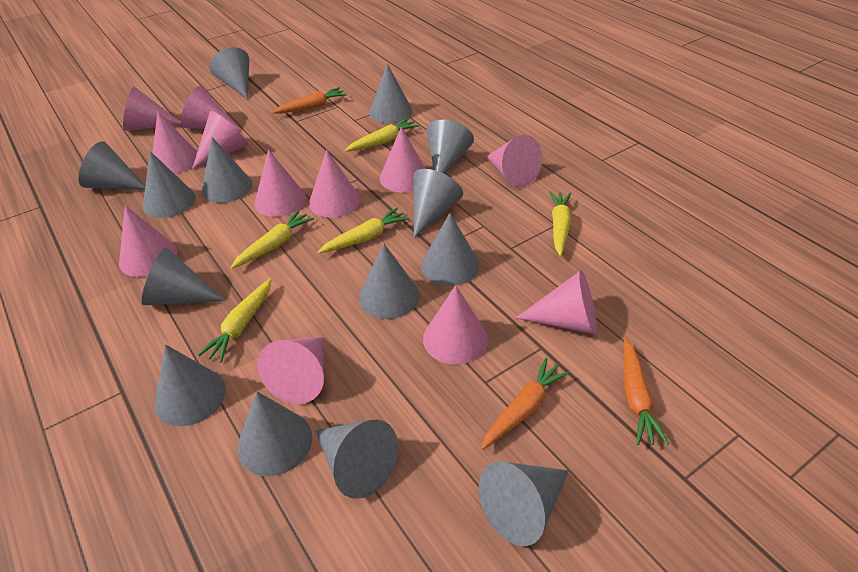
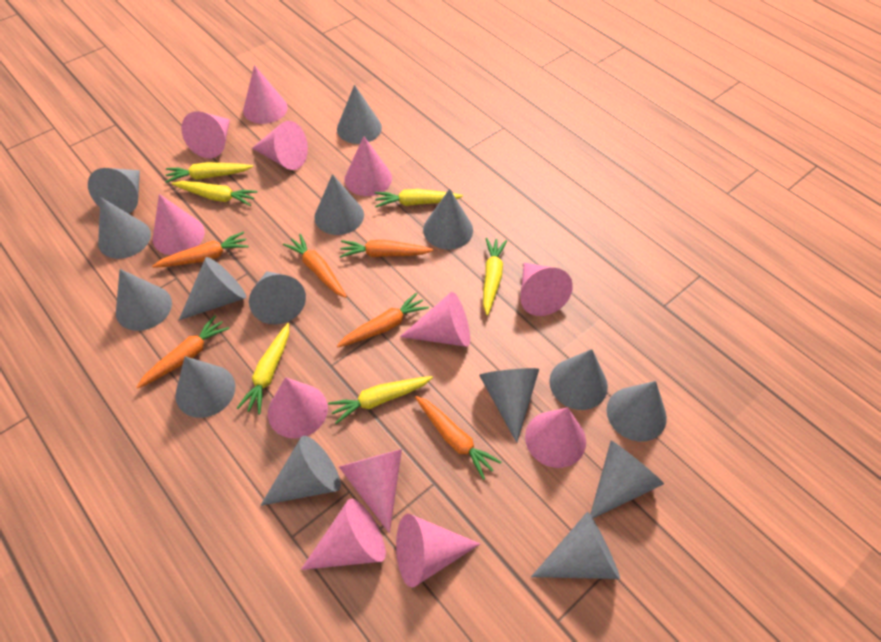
grey cone: 14 -> 15
orange carrot: 3 -> 6
yellow carrot: 5 -> 6

